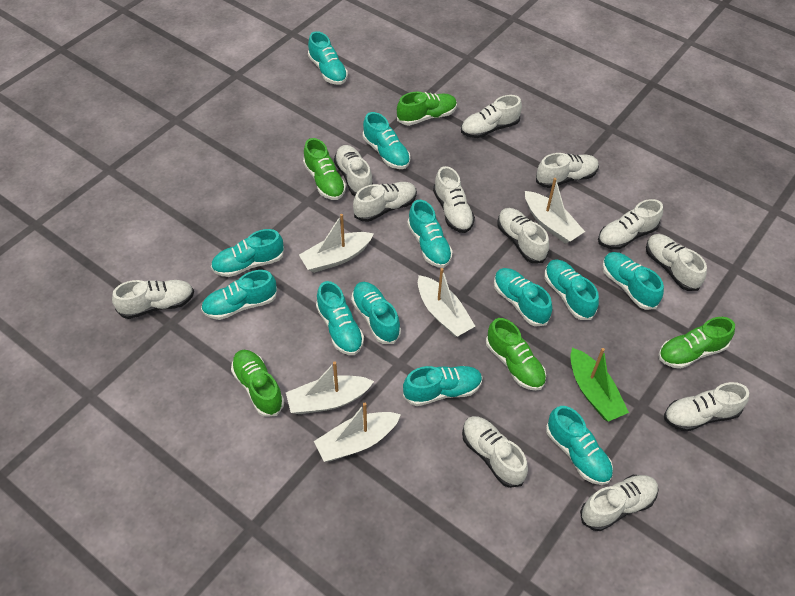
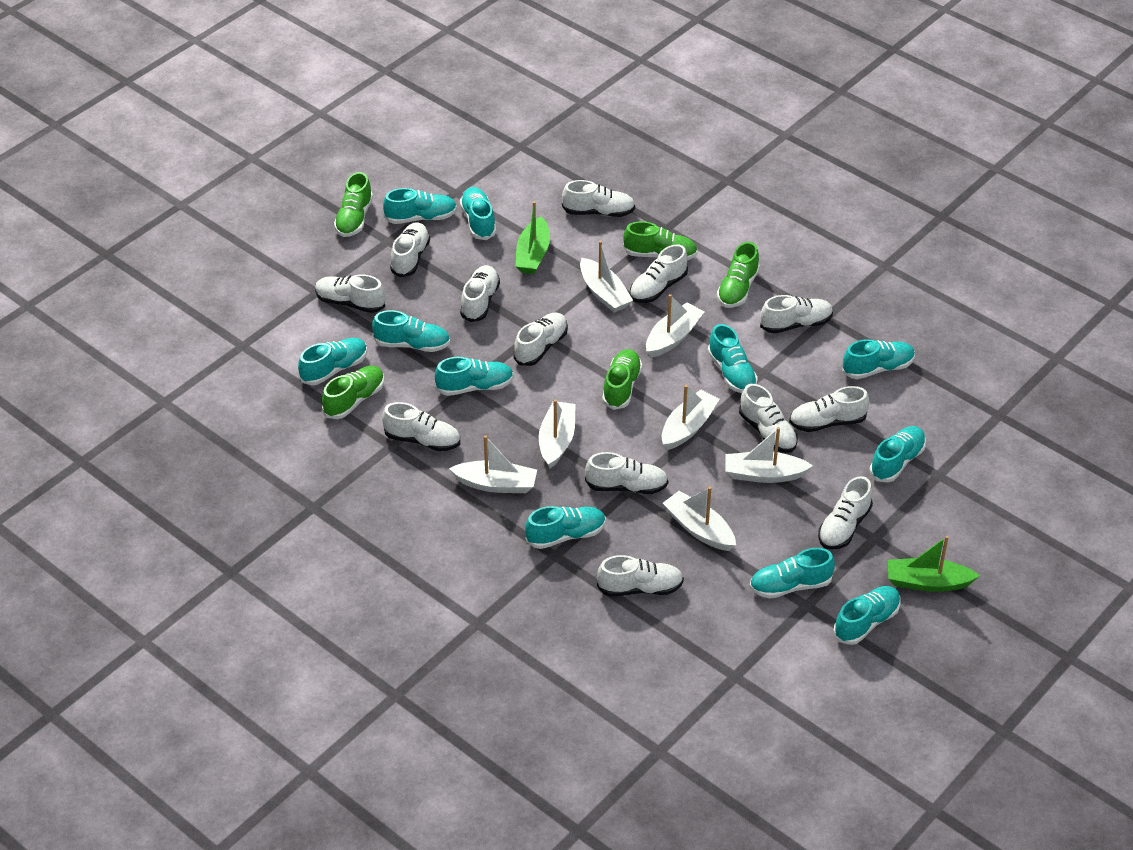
green boat: 1 -> 2
turquoise shoe: 12 -> 11
white boat: 5 -> 7
white shoe: 12 -> 13

